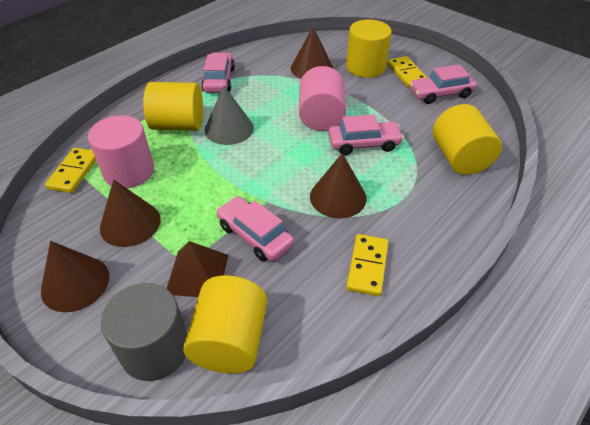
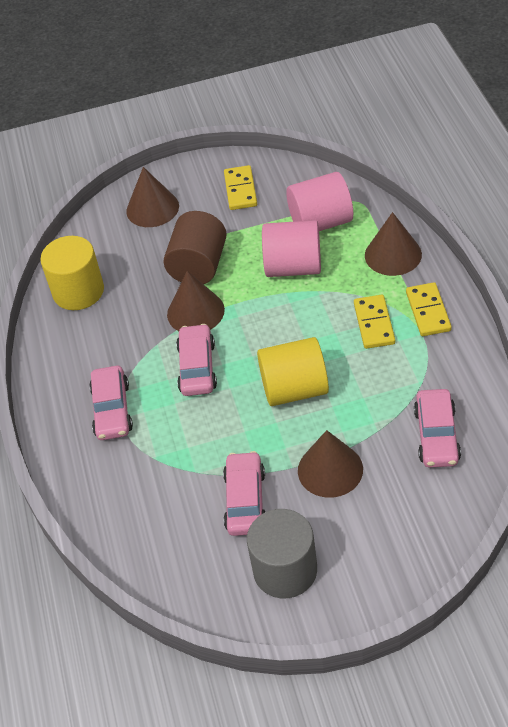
brown cylinder: 0 -> 1
brown pyramid: 1 -> 0
grey cone: 1 -> 0
yellow cylinder: 4 -> 2

